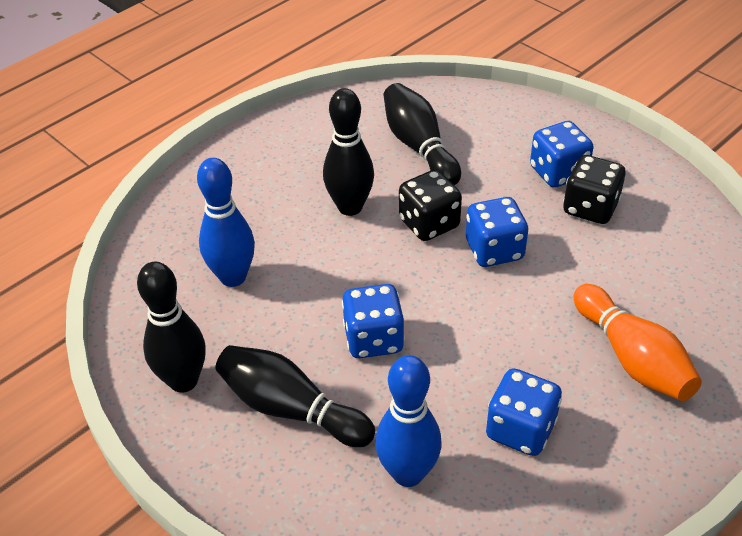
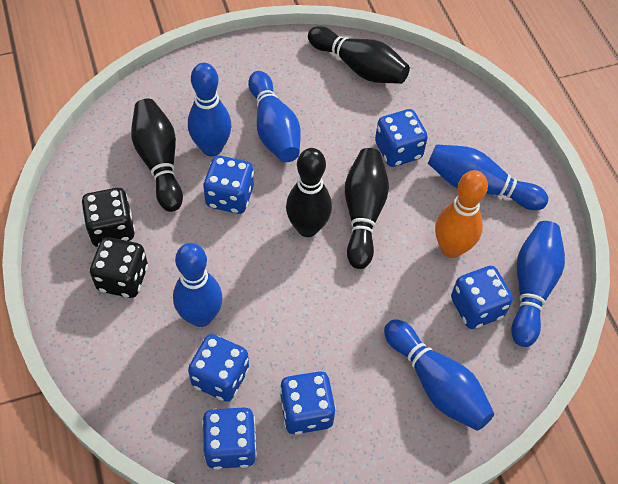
blue bowling pin: 2 -> 6
blue dice: 4 -> 6

